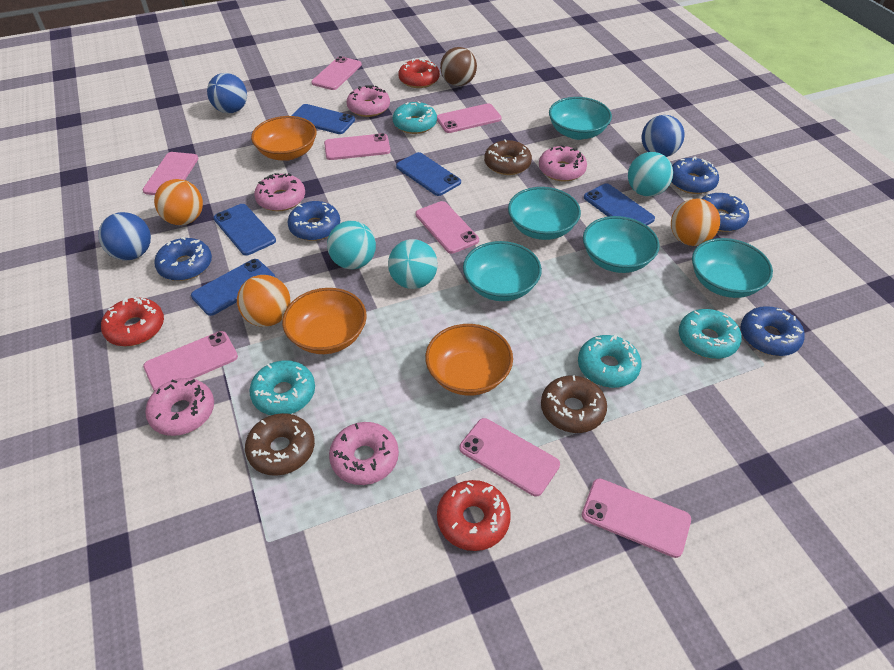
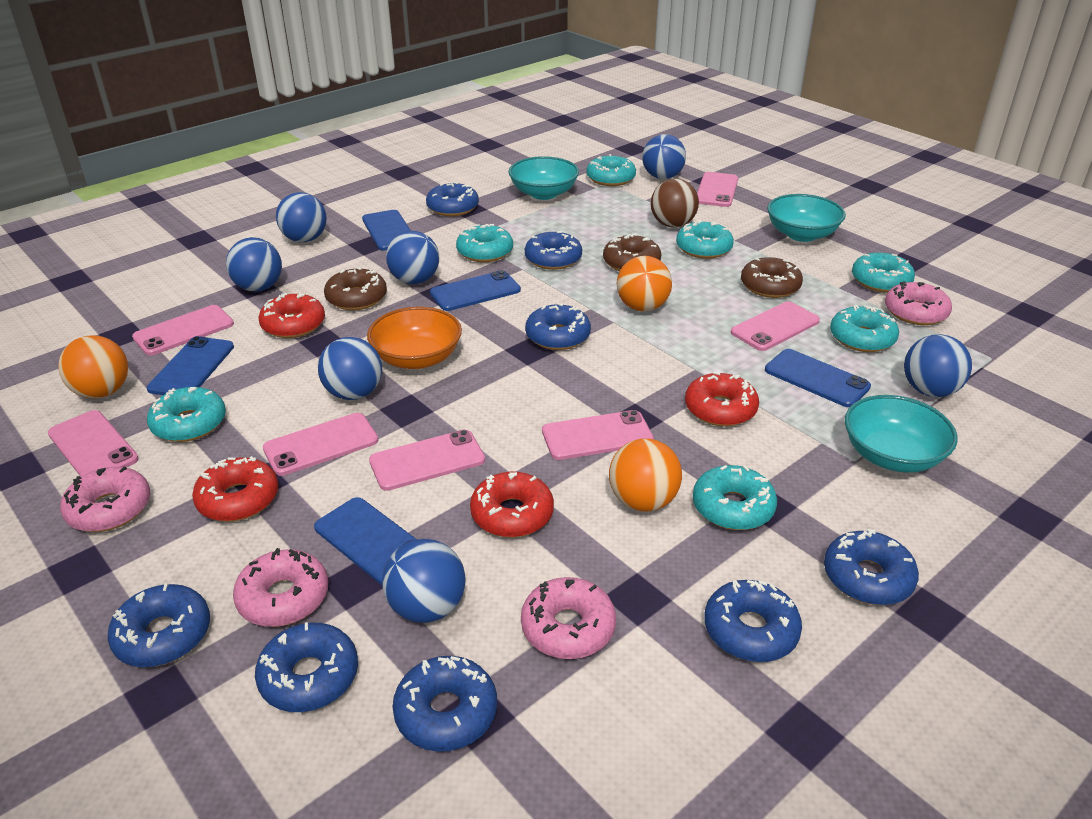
blue ball: 3 -> 7
blue donut: 5 -> 8
orange bowl: 3 -> 1
pink donut: 5 -> 4
pink phone: 8 -> 7
red donut: 3 -> 4
turquoise ball: 3 -> 0
turquoise bowl: 5 -> 3
turquoise donut: 4 -> 7

